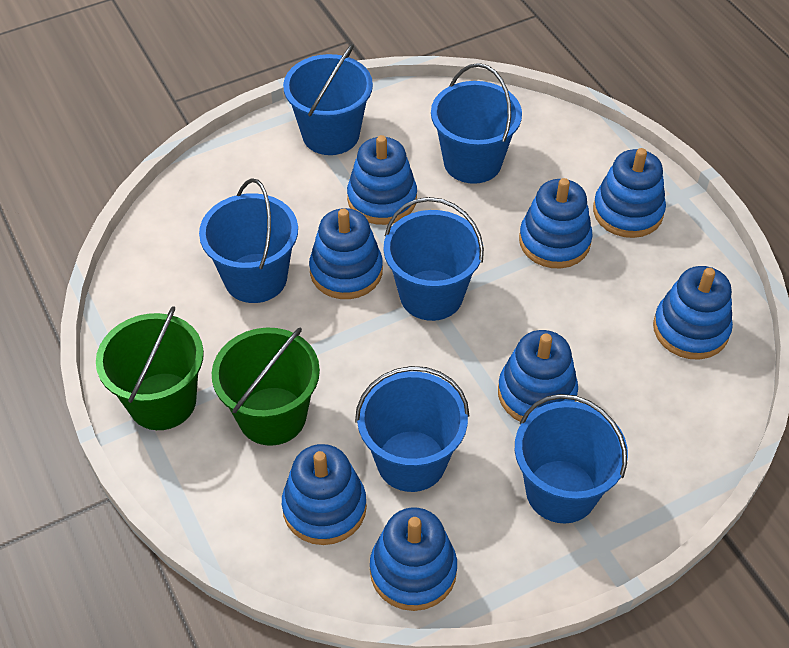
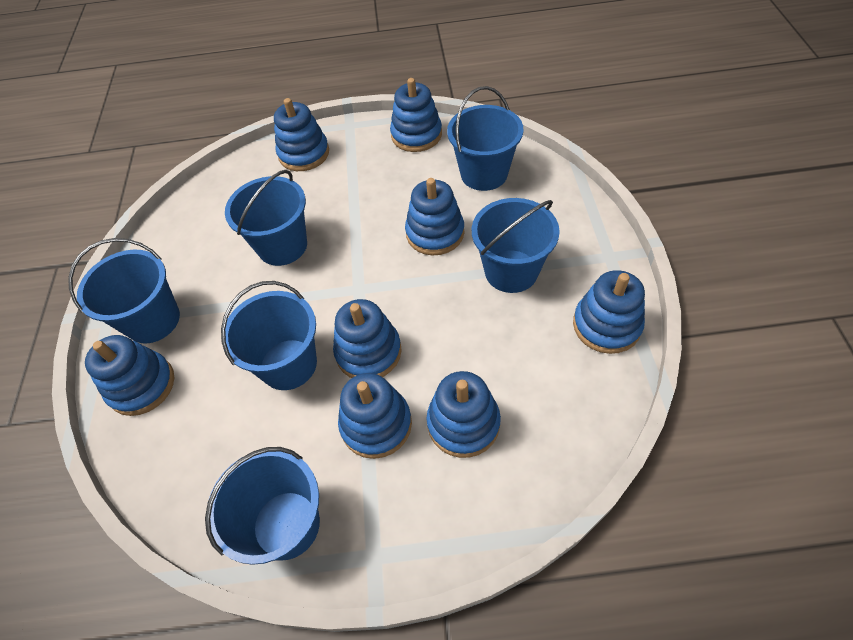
green bucket: 2 -> 0

